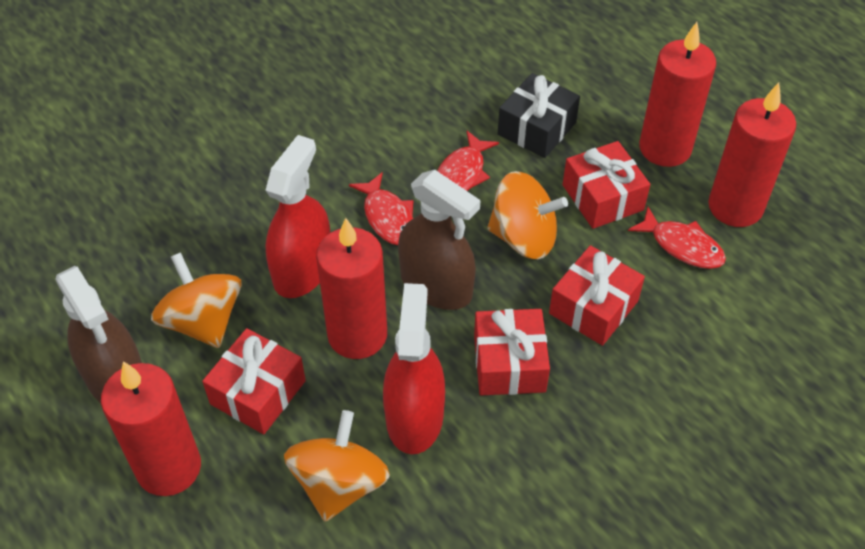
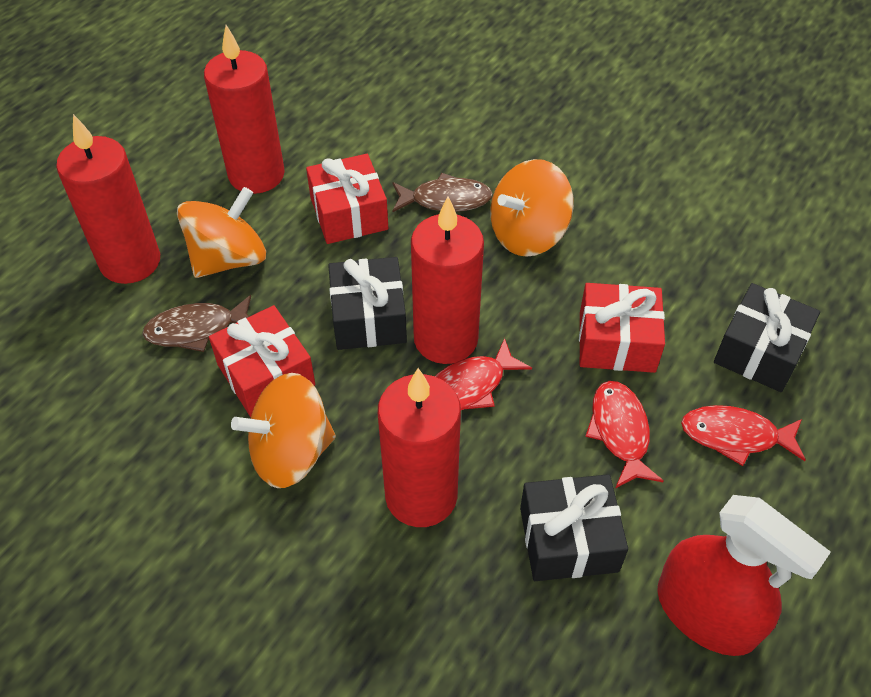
black gift: 1 -> 3
brown fish: 0 -> 2
brown spray bottle: 2 -> 0
red gift: 4 -> 3
red spray bottle: 2 -> 1

